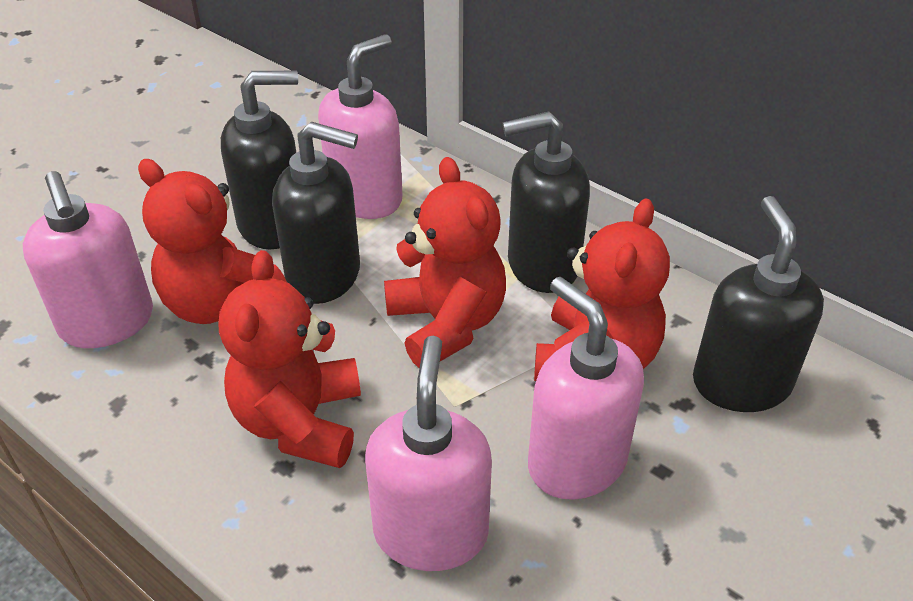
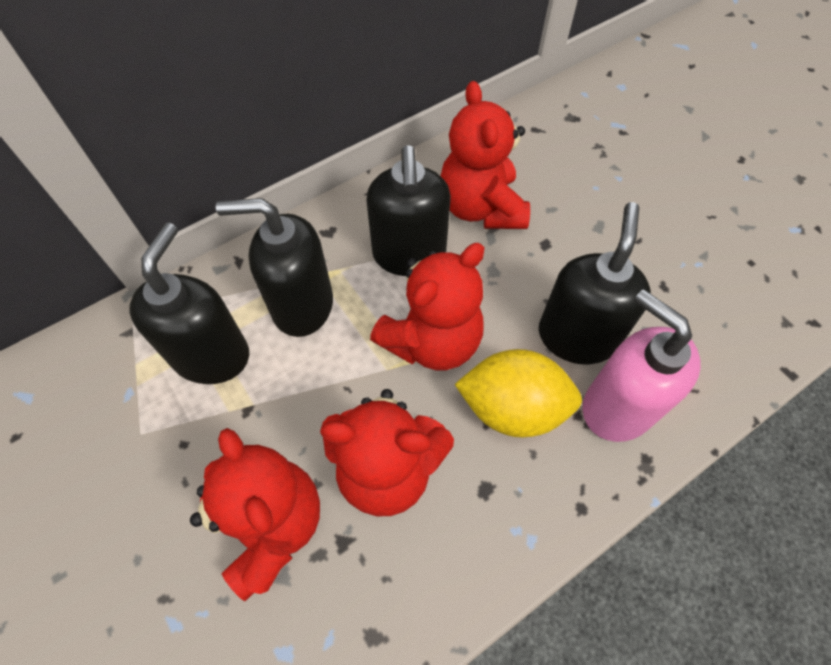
pink soap dispenser: 4 -> 1
yellow lemon: 0 -> 1

